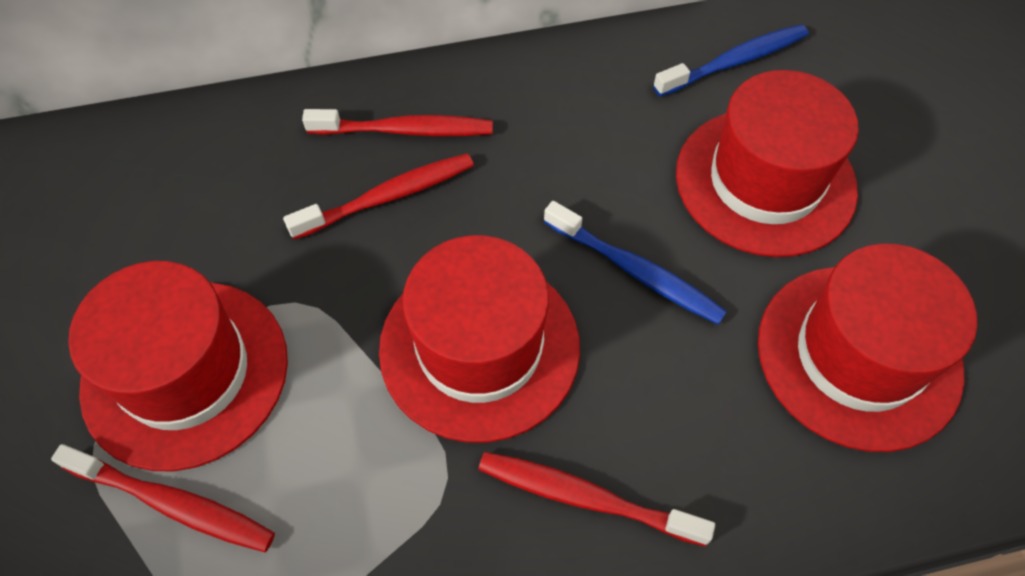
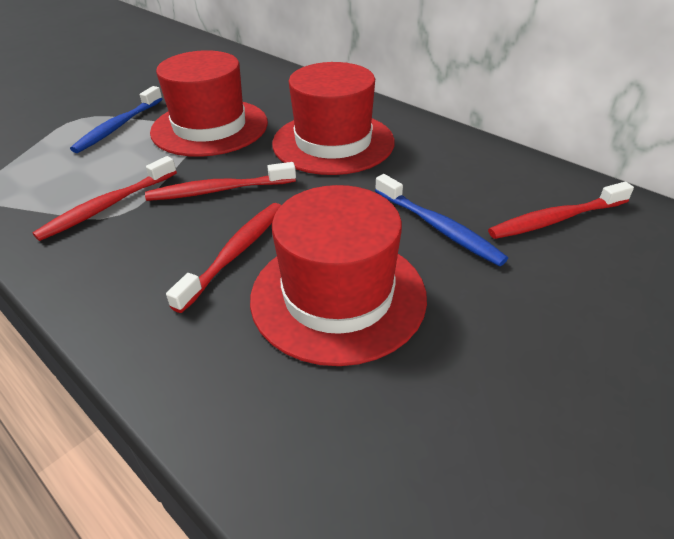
red hat: 4 -> 3

